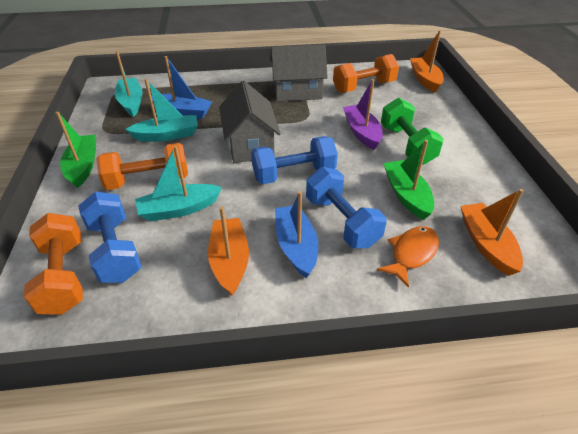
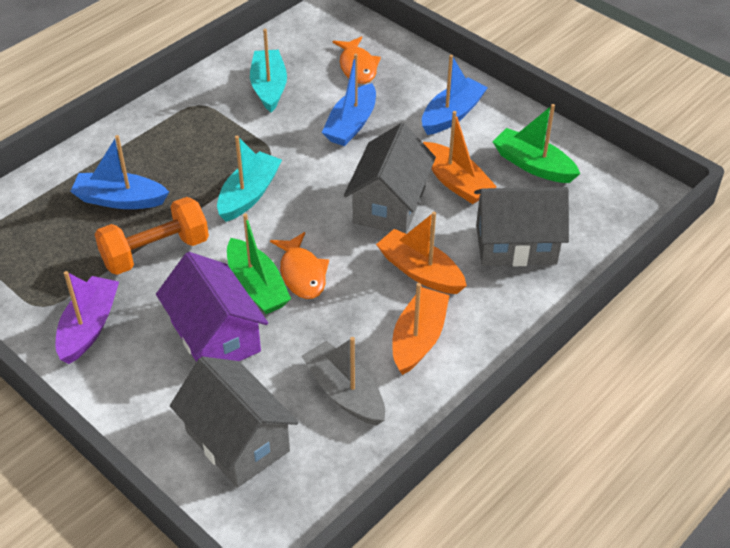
blue boat: 2 -> 3
blue dumbbell: 3 -> 0
green dumbbell: 1 -> 0
grey boat: 0 -> 1
grey house: 2 -> 3
orange dumbbell: 3 -> 1
orange fish: 1 -> 2
purple house: 0 -> 1
turquoise boat: 3 -> 2

